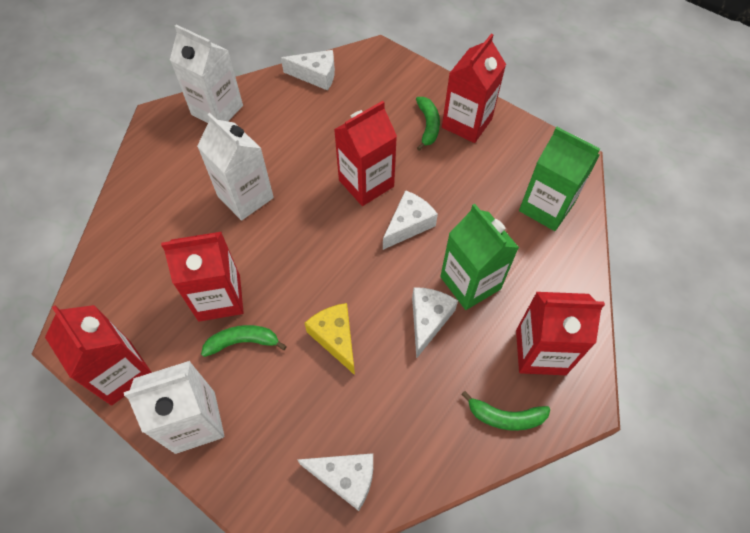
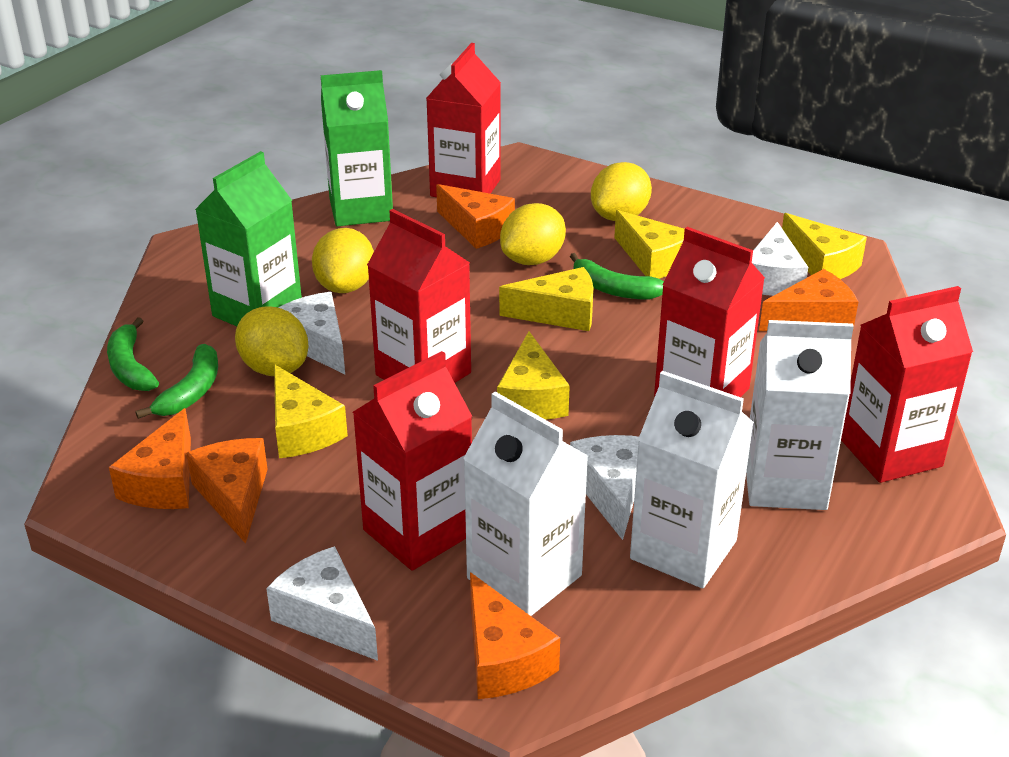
orange cheese: 0 -> 5
yellow cheese: 1 -> 5
yellow lemon: 0 -> 4

